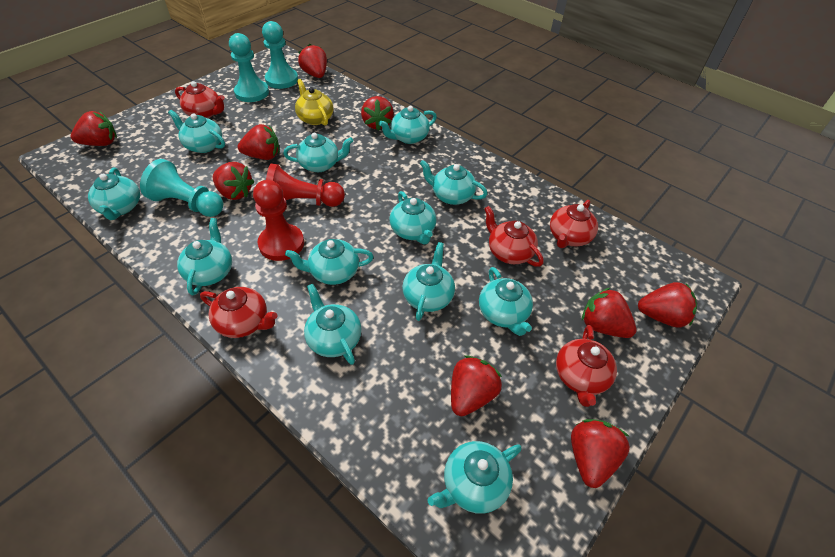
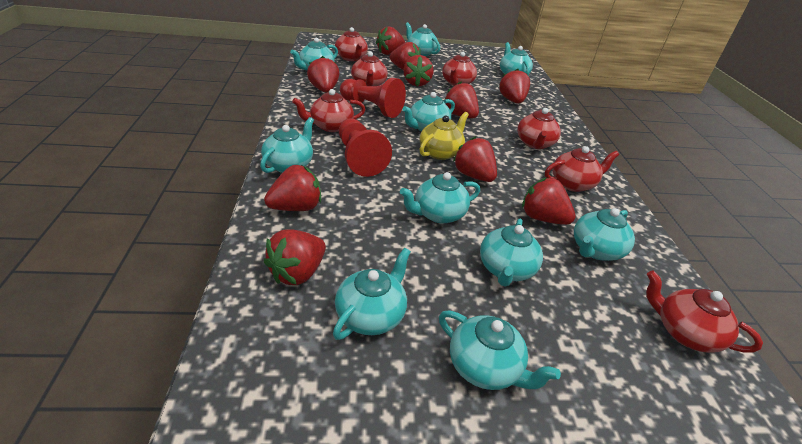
red strawberry: 9 -> 10
red teapot: 5 -> 7
turquoise pawn: 3 -> 0
turquoise teapot: 12 -> 10

